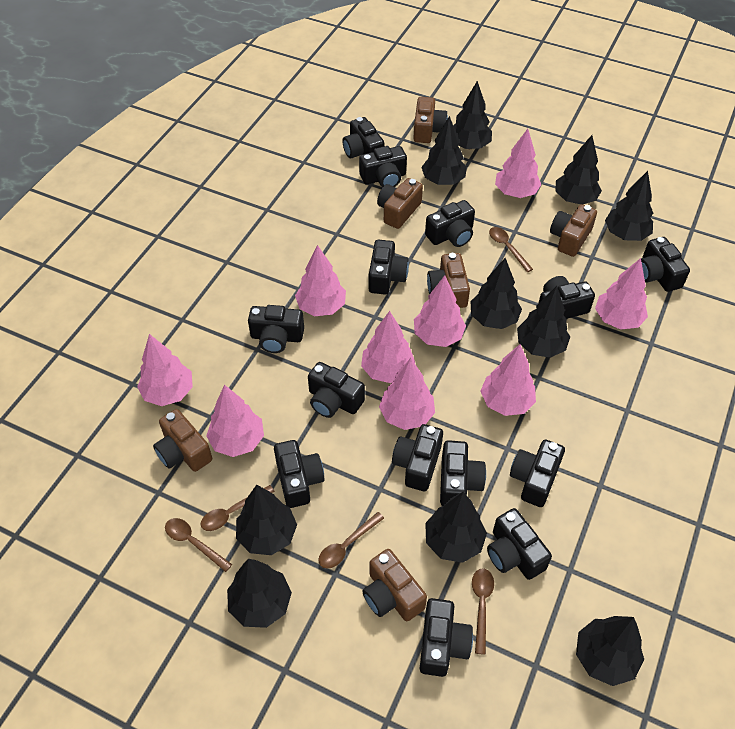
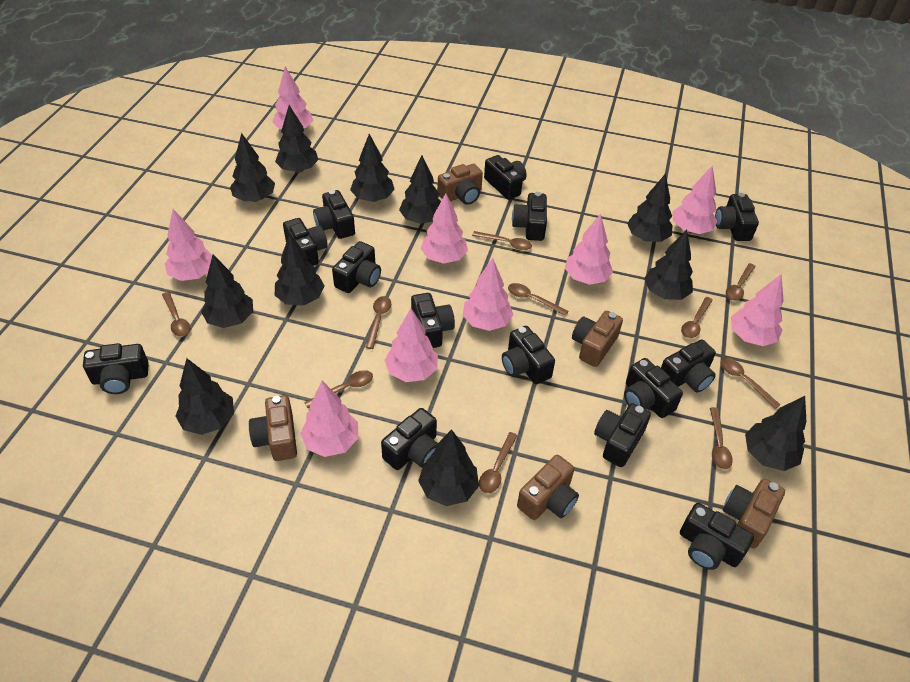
black tree: 10 -> 11
brown camera: 6 -> 5
brown spoon: 5 -> 10

